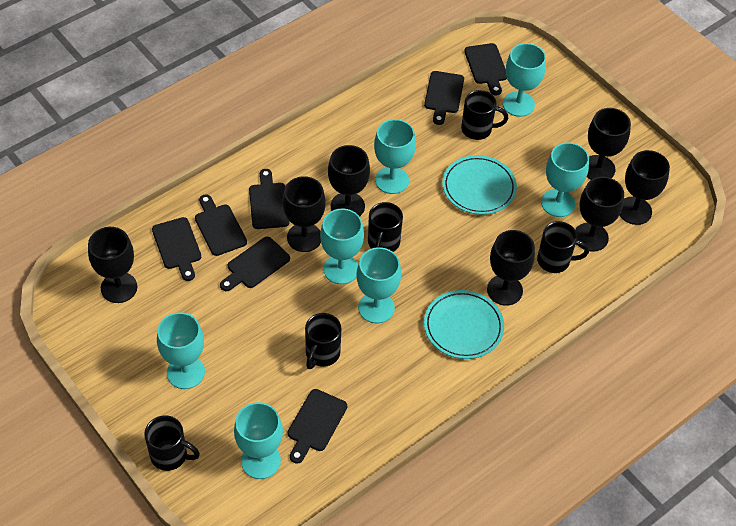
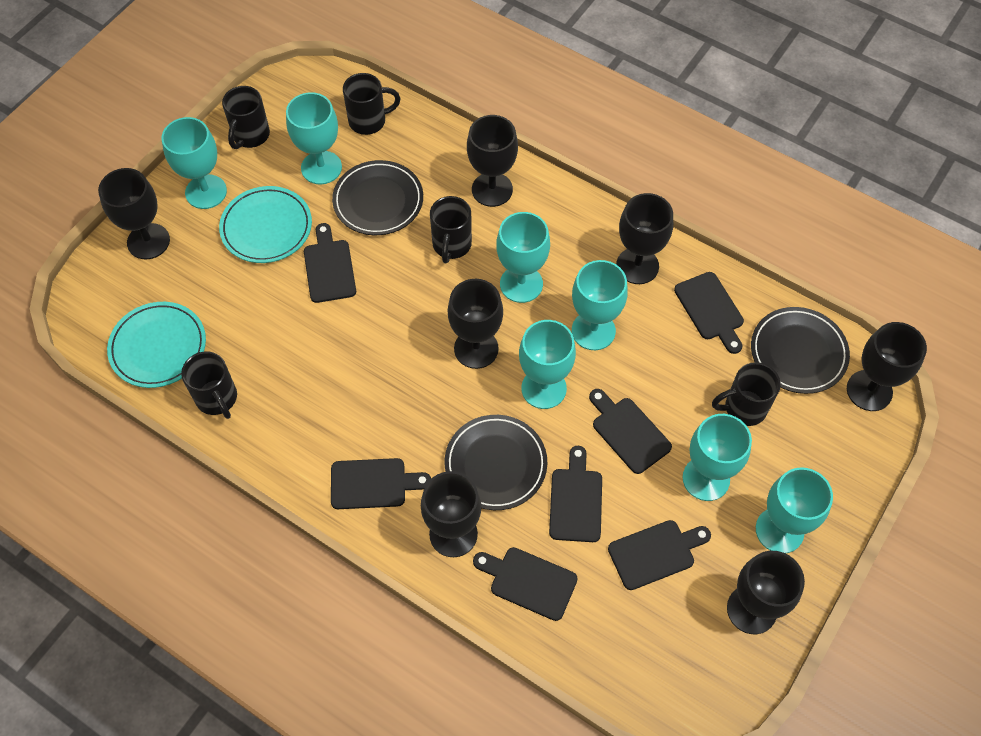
black plate: 0 -> 3

